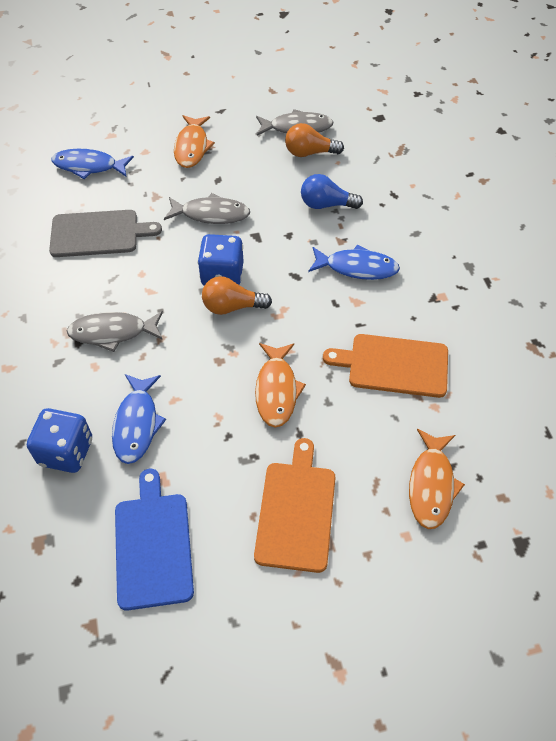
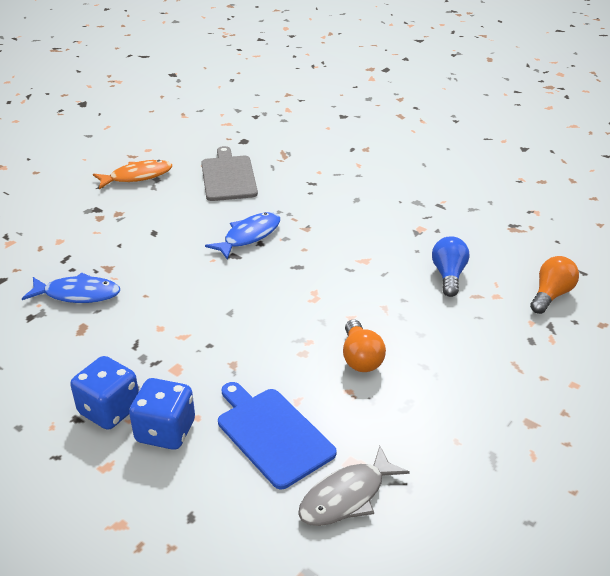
blue fish: 3 -> 2
grey fish: 3 -> 1
orange cutting board: 2 -> 0
orange fish: 3 -> 1

